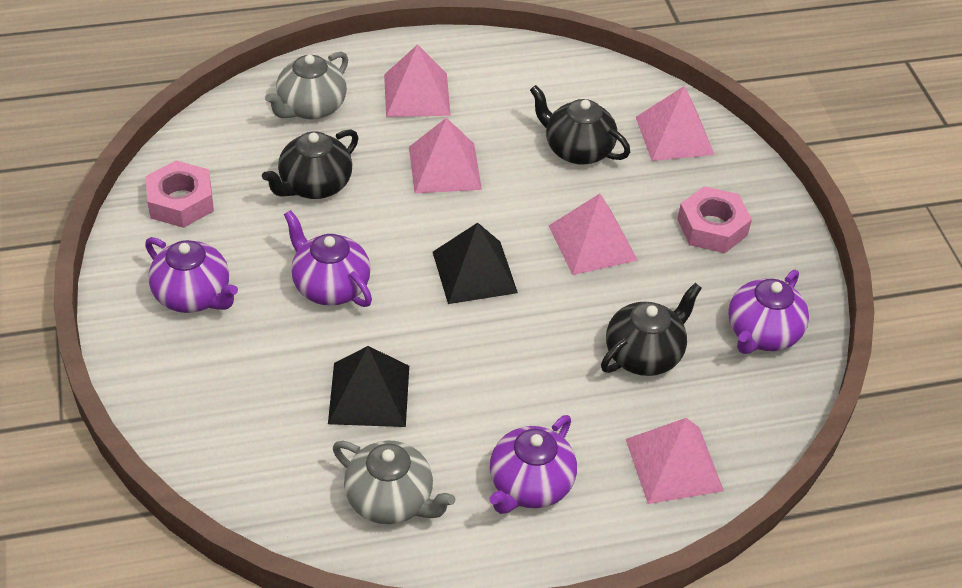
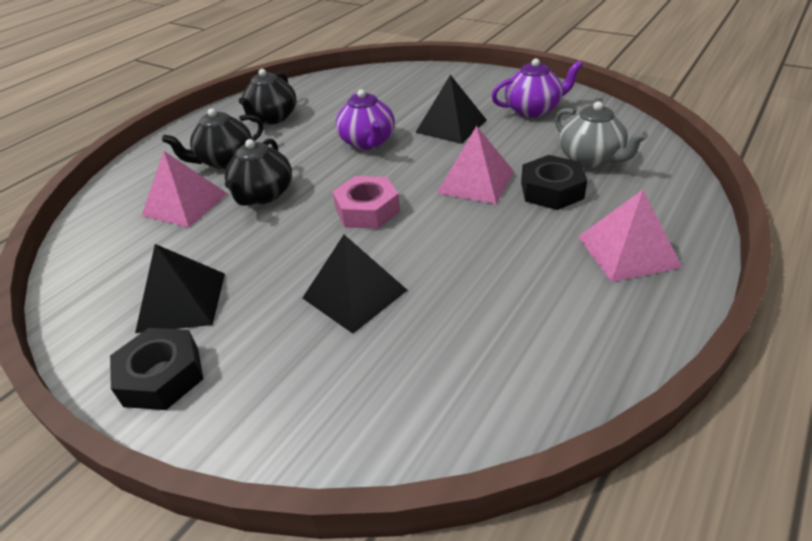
black nut: 0 -> 2
black pyramid: 2 -> 3
grey teapot: 2 -> 1
pink nut: 2 -> 1
pink pyramid: 5 -> 3
purple teapot: 4 -> 2

